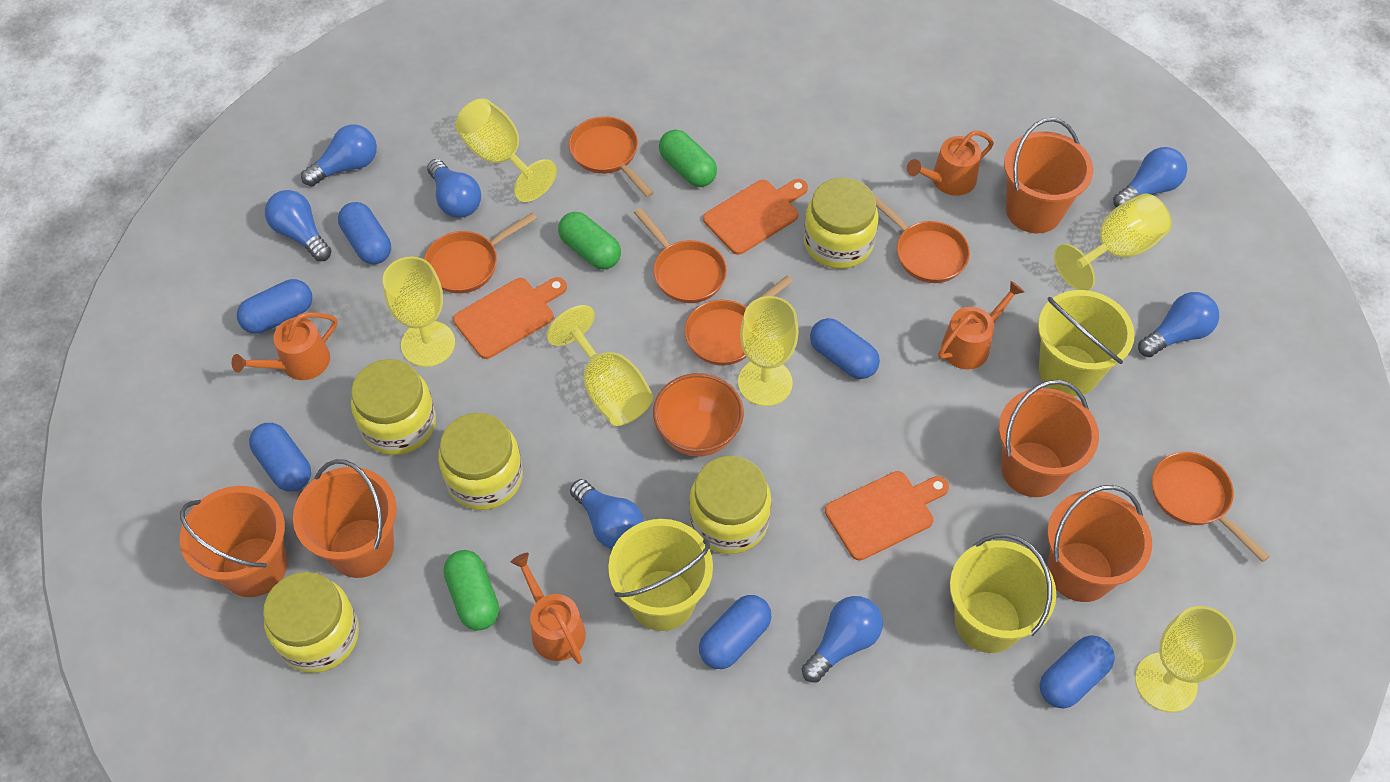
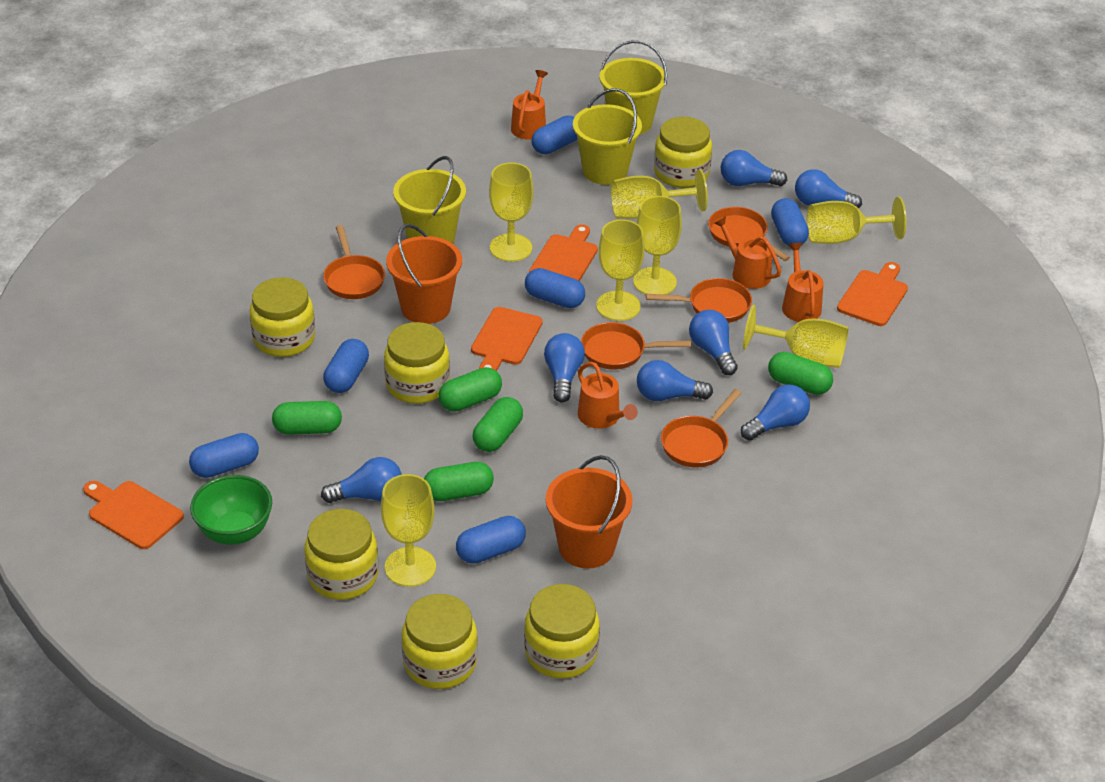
green bowl: 0 -> 1
green capsule: 3 -> 5
orange bowl: 1 -> 0
orange bucket: 5 -> 2
orange cutting board: 3 -> 4
orange pan: 6 -> 5
yellow goblet: 6 -> 7
yellow jar: 5 -> 6

